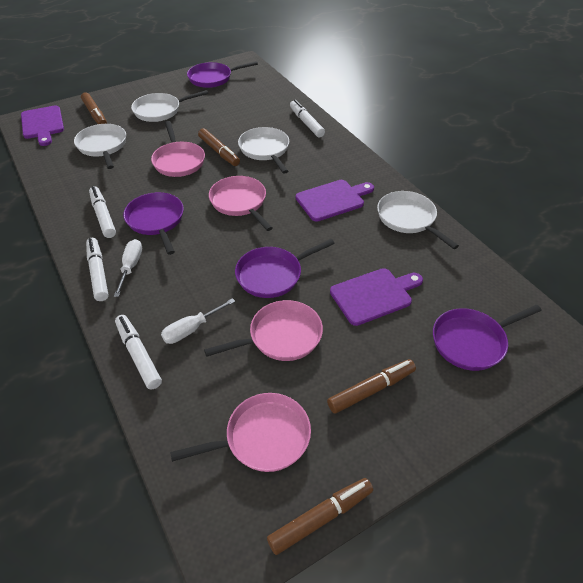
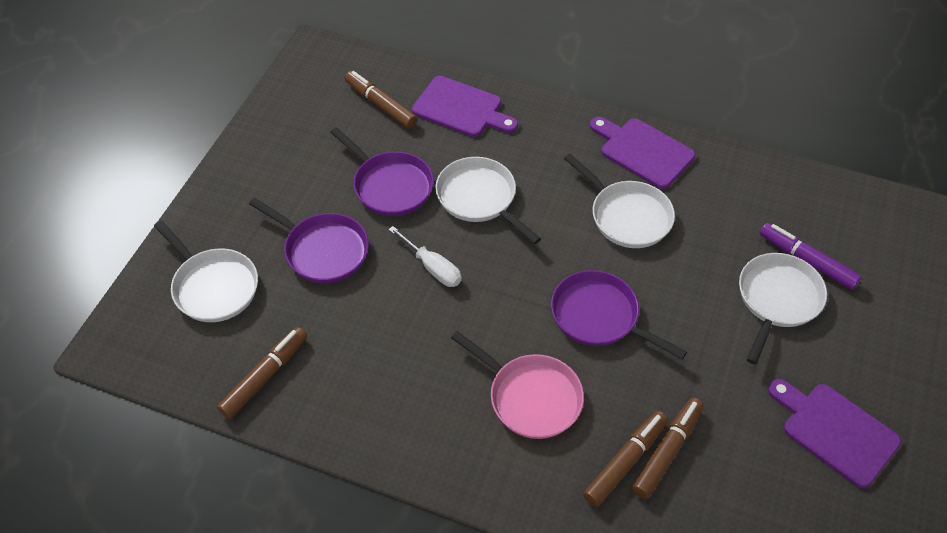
pink pan: 4 -> 1
purple marker: 0 -> 1
purple pan: 4 -> 3
white marker: 4 -> 0
white screwdriver: 2 -> 1

